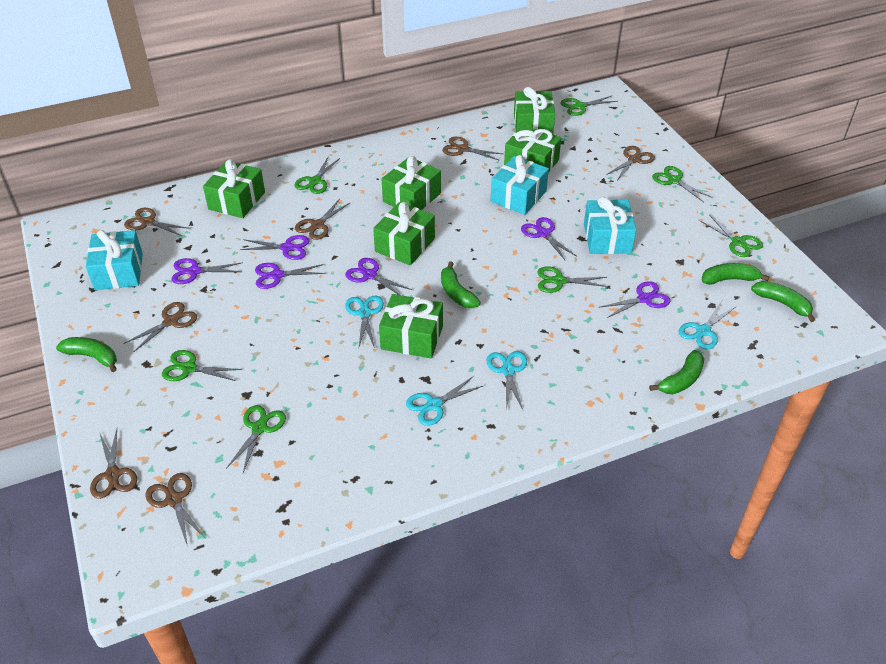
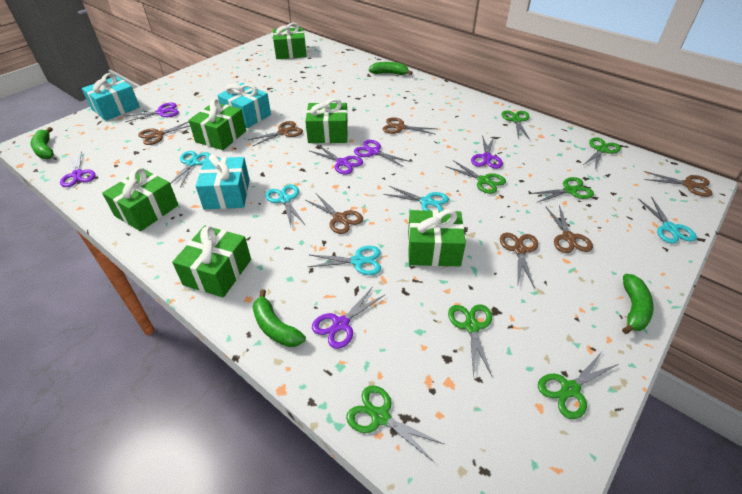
green banana: 5 -> 4
turquoise scissors: 4 -> 5

